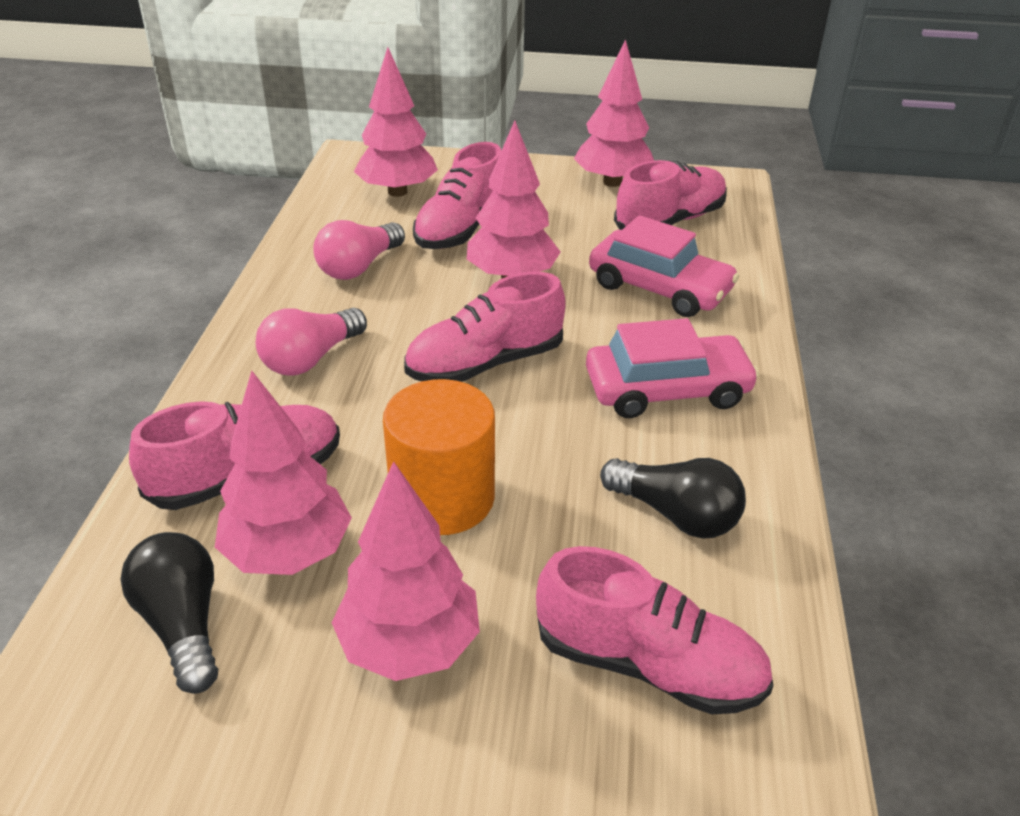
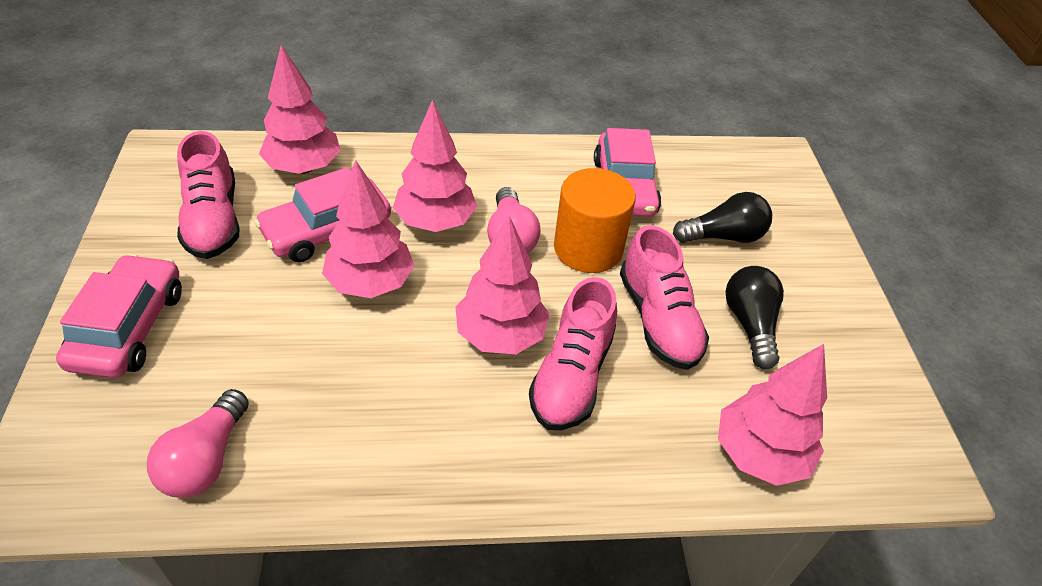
pink car: 2 -> 3
pink shoe: 5 -> 3

